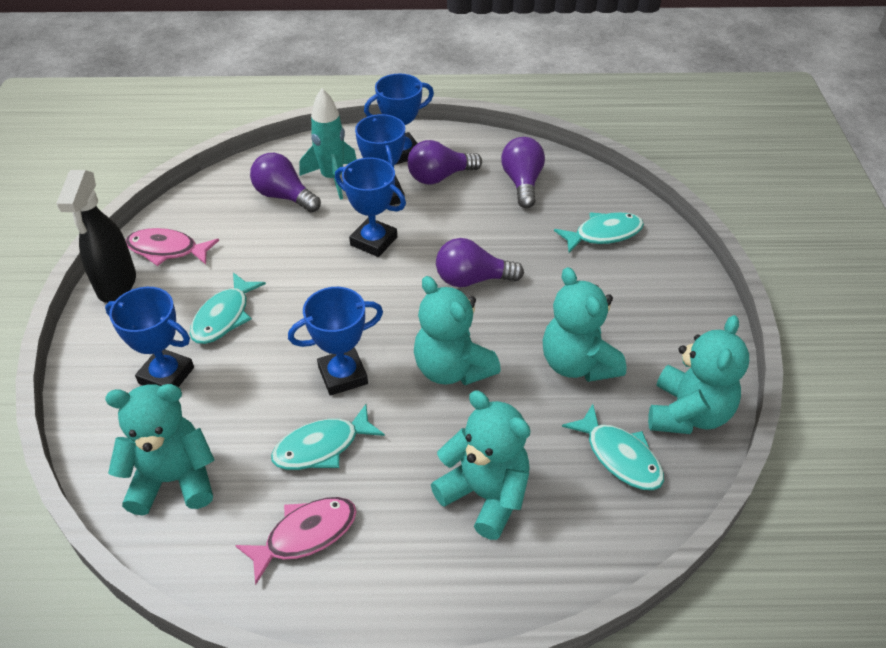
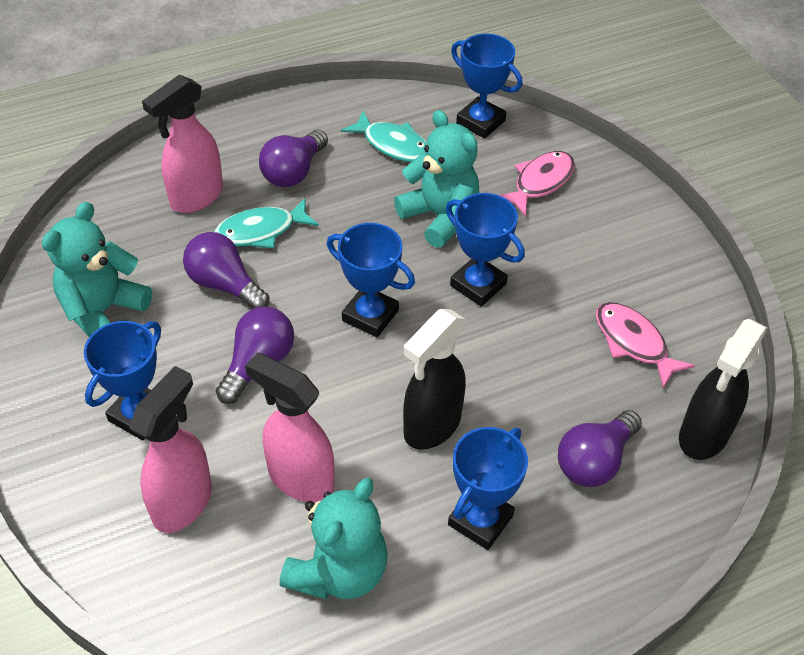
black spray bottle: 1 -> 2
pink spray bottle: 0 -> 3
turquoise fish: 4 -> 2
turquoise rocket: 1 -> 0
turquoise teddy bear: 5 -> 3

